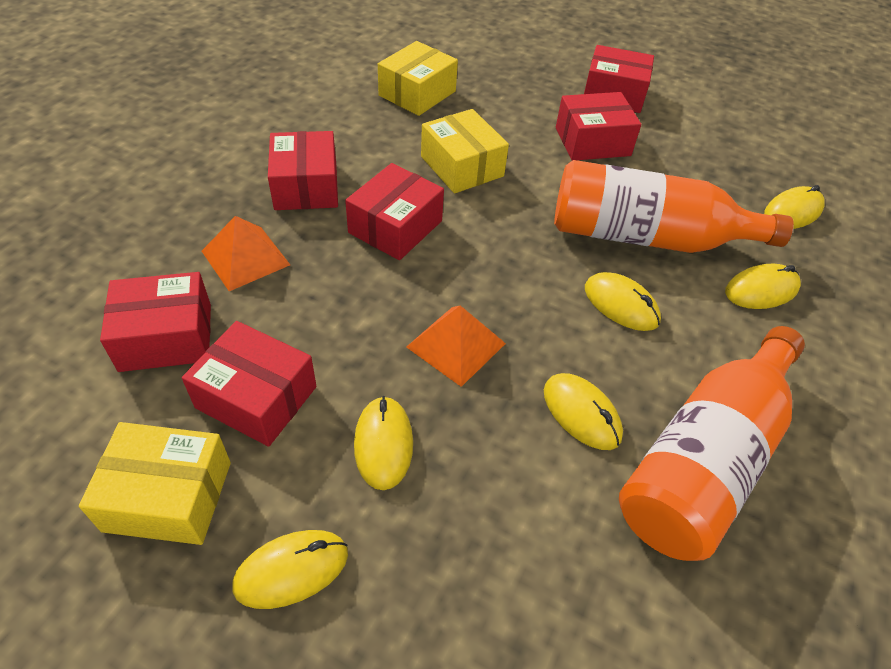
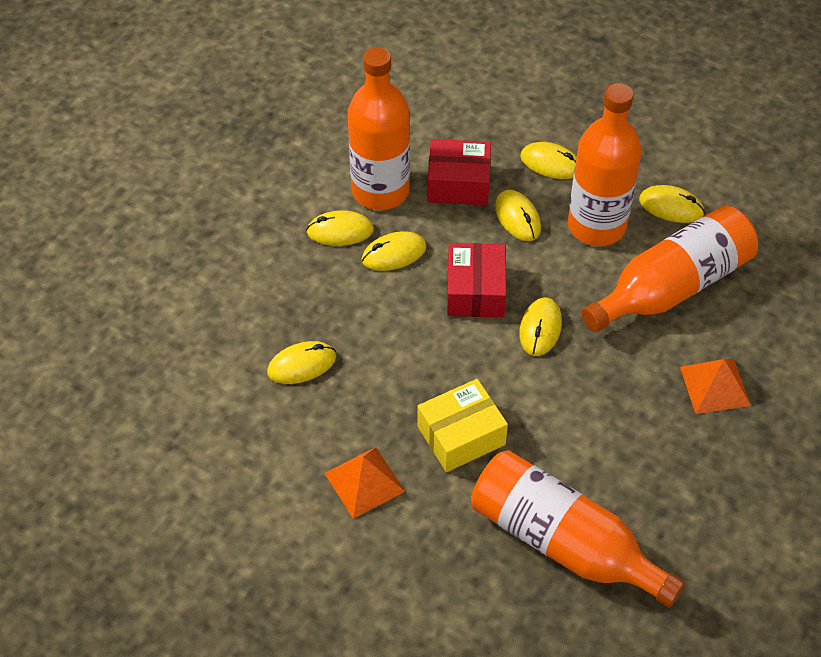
orange bottle: 2 -> 4
red box: 6 -> 2
yellow box: 3 -> 1
yellow mouse: 6 -> 7

